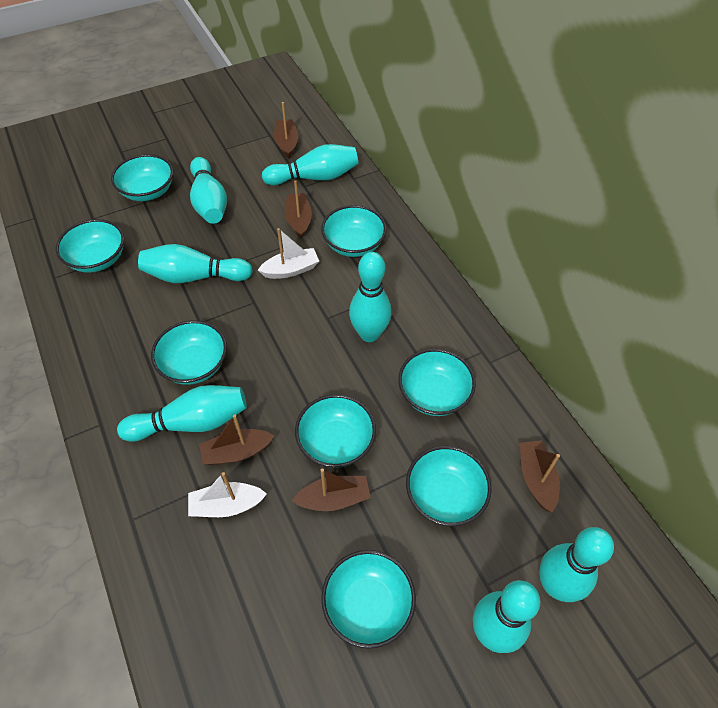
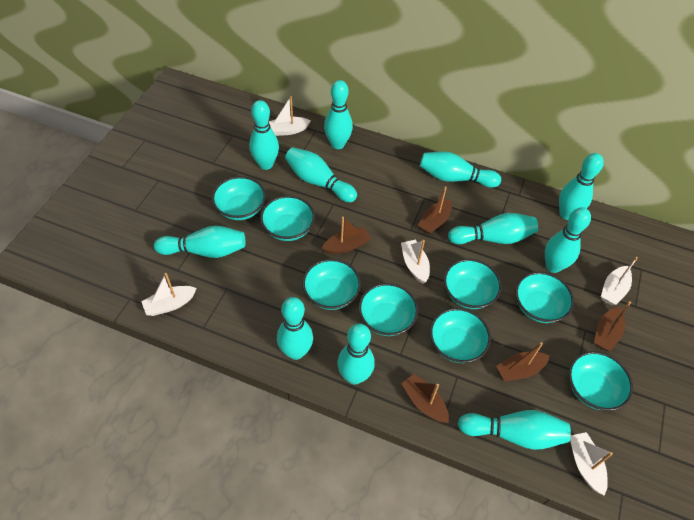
turquoise bowling pin: 7 -> 11
white boat: 2 -> 5

